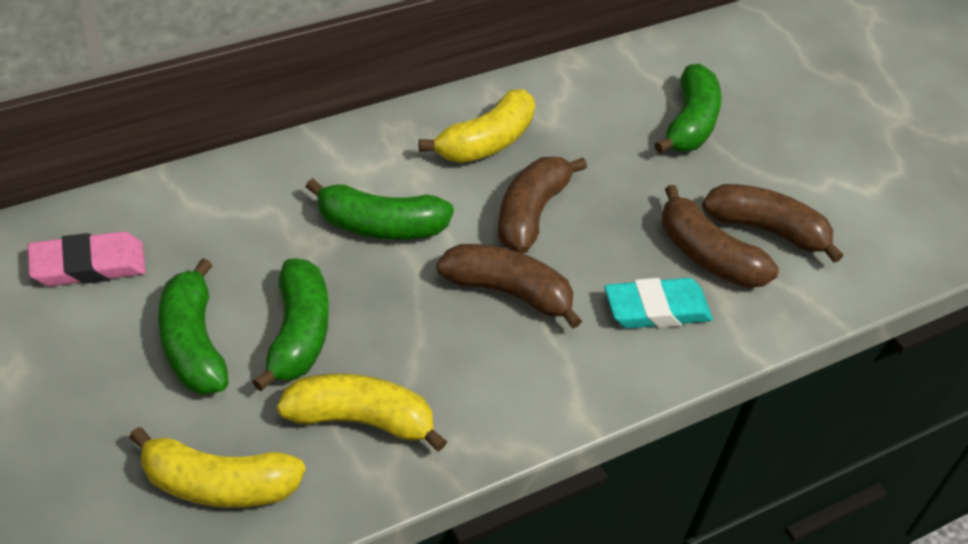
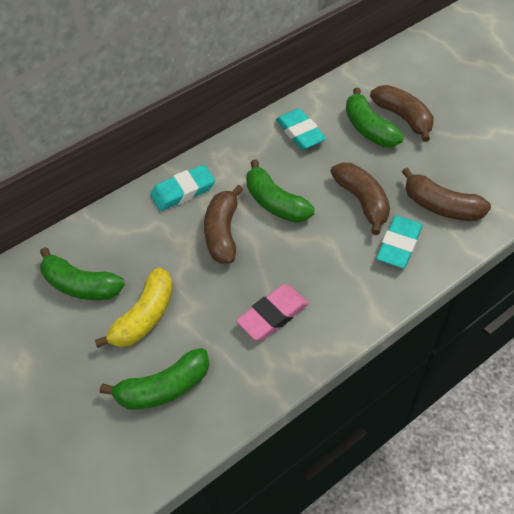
turquoise eraser: 1 -> 3
yellow banana: 3 -> 1

